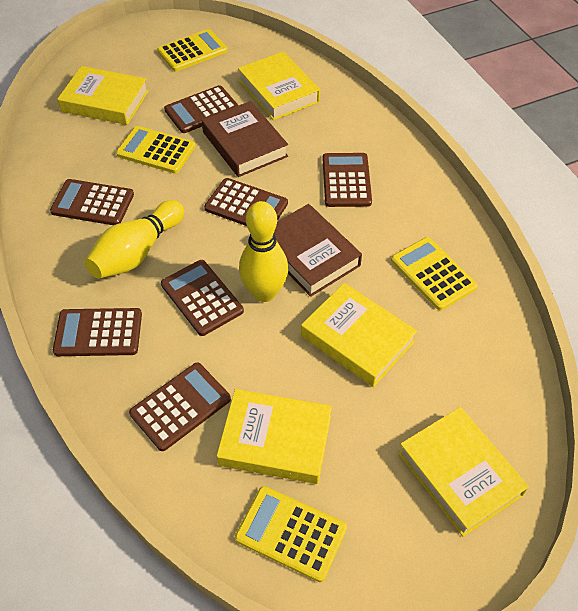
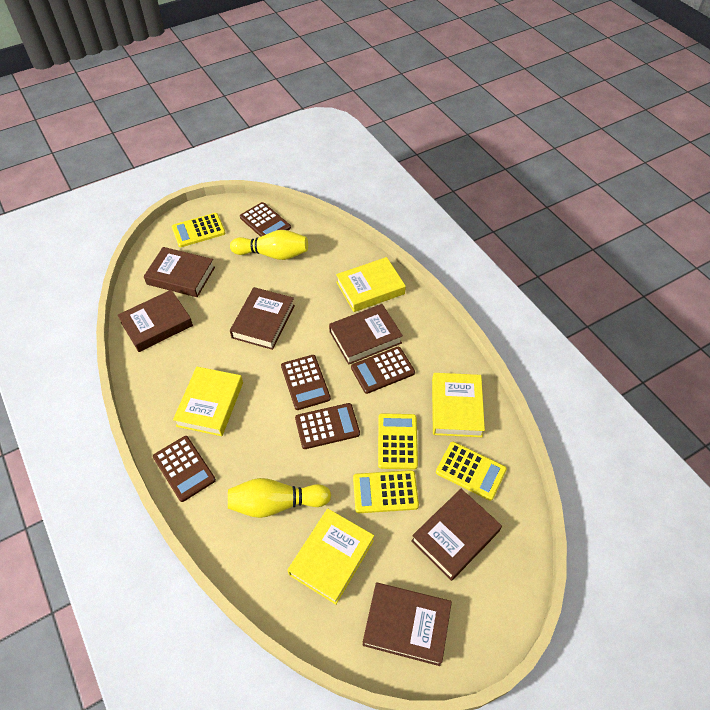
brown book: 2 -> 6
brown calculator: 7 -> 5
yellow book: 5 -> 4

